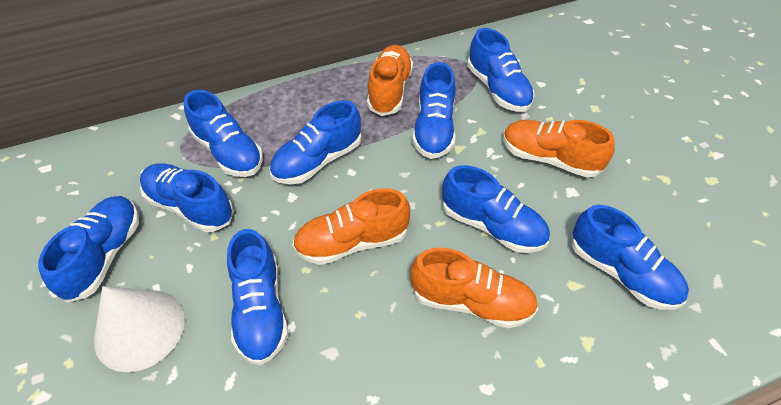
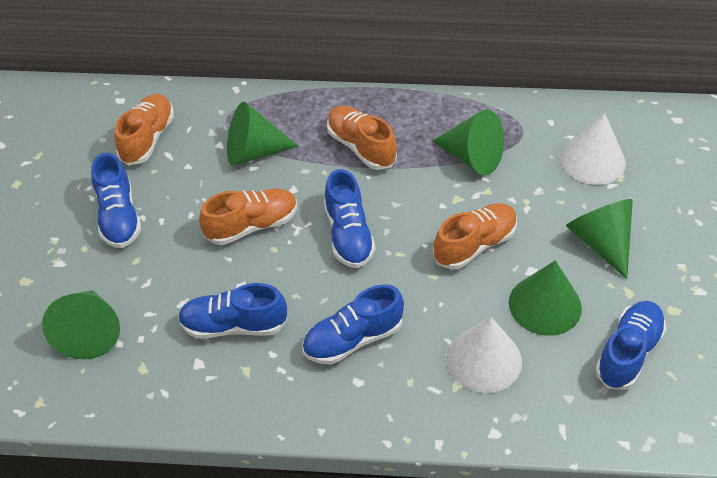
blue shoe: 9 -> 5
green cone: 0 -> 5
white cone: 1 -> 2

